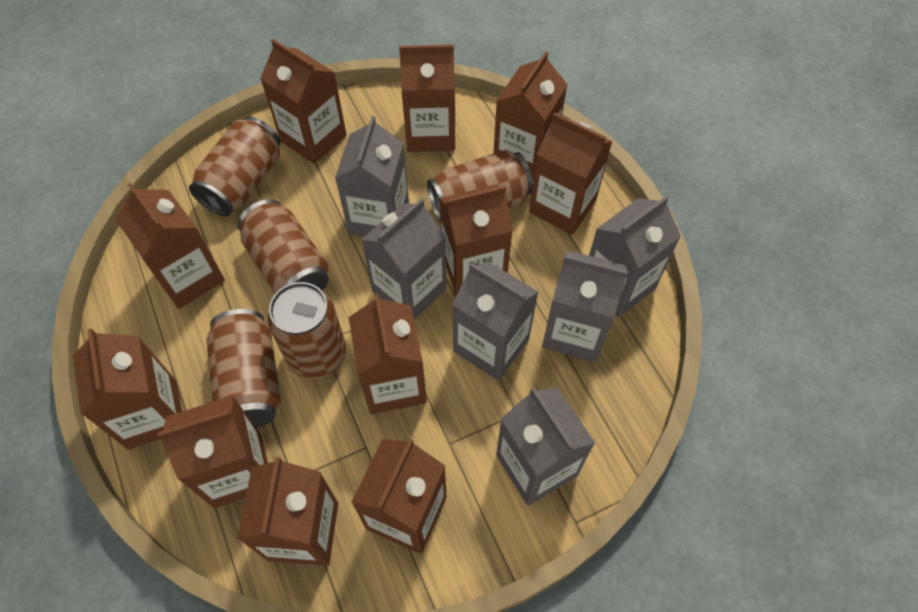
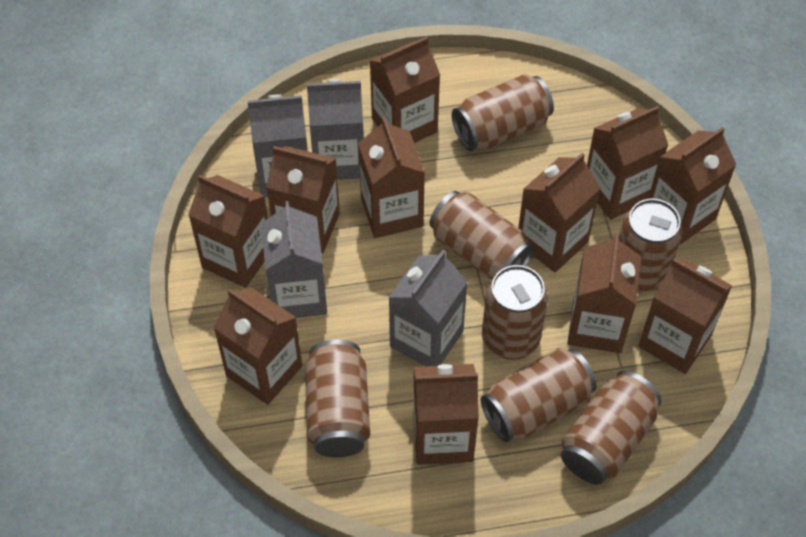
brown can: 5 -> 7
grey carton: 6 -> 4

